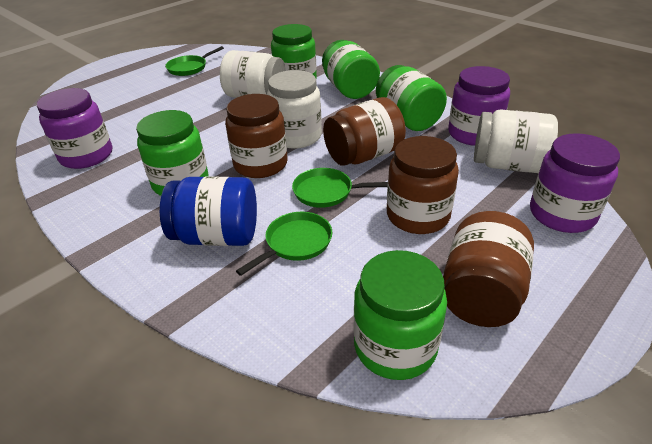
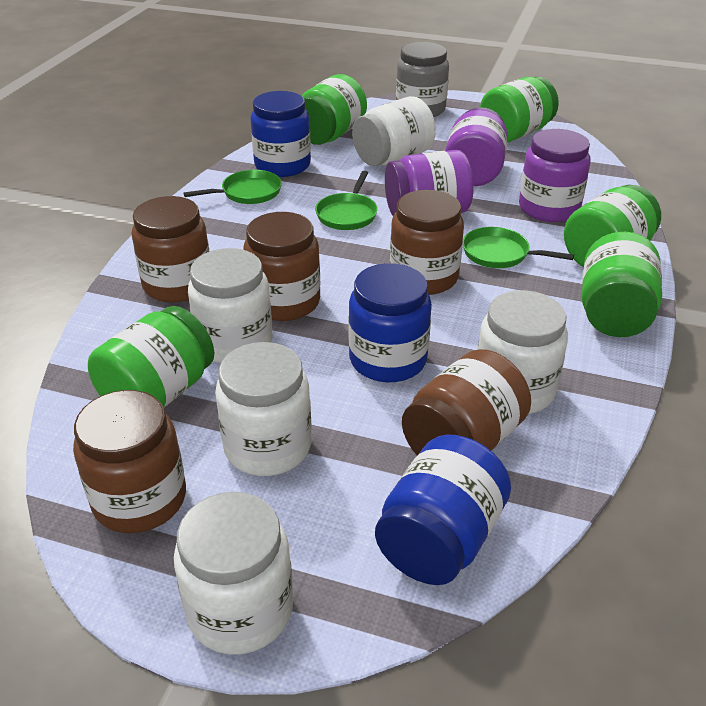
blue jar: 1 -> 3
brown jar: 4 -> 5
grey jar: 0 -> 1
white jar: 3 -> 5

